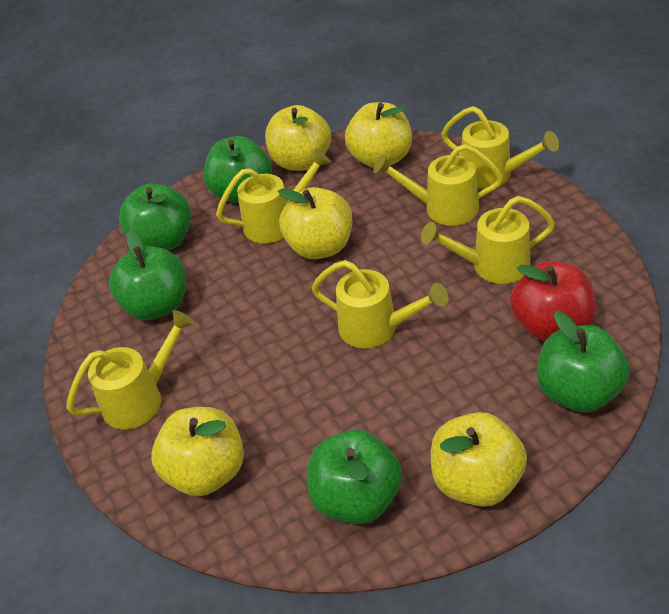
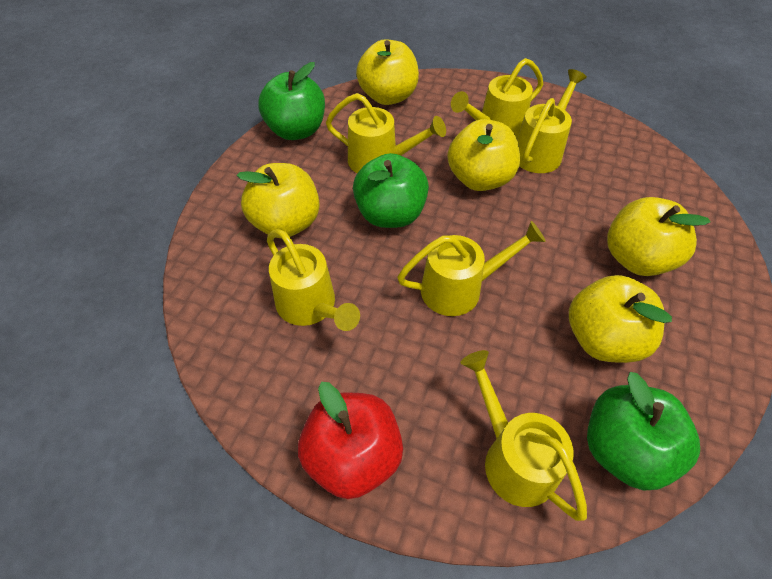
green apple: 5 -> 3

